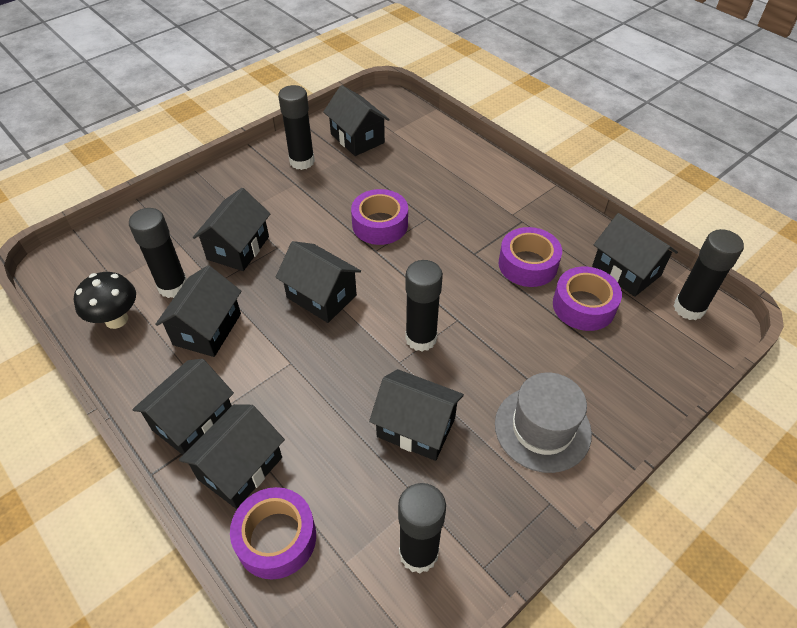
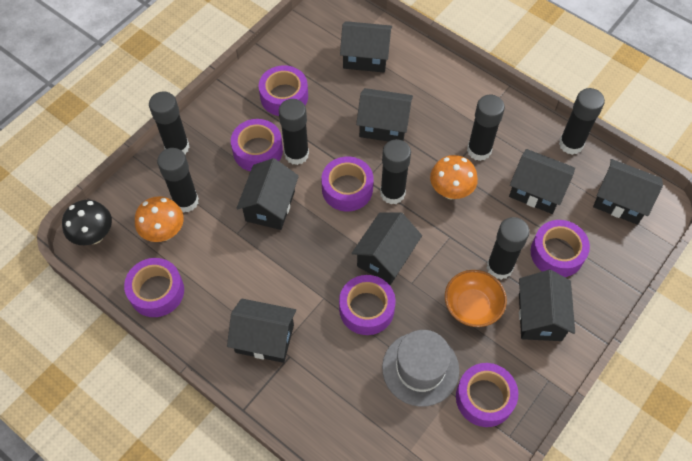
black glue stick: 5 -> 7
orange bowl: 0 -> 1
orange mushroom: 0 -> 2
purple tape: 4 -> 7

